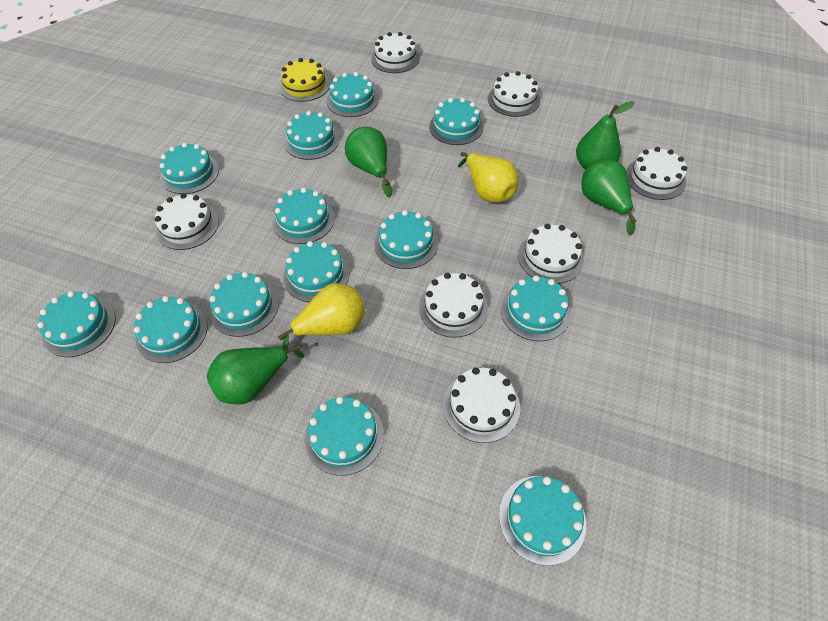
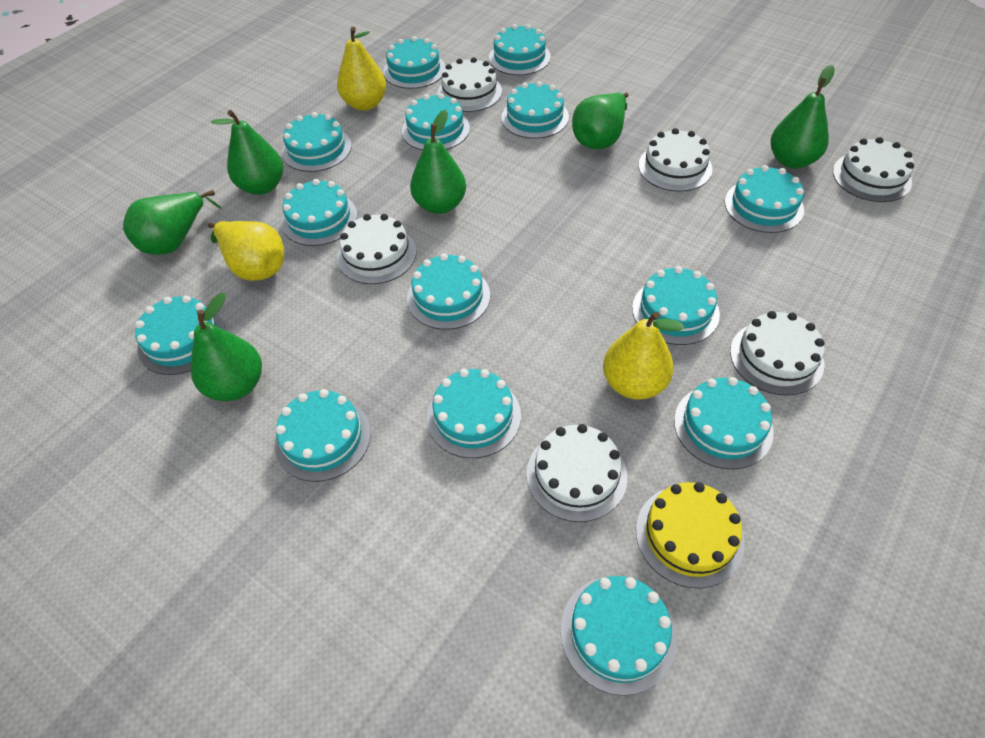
green pear: 4 -> 6
turquoise cake: 13 -> 14
white cake: 7 -> 6
yellow pear: 2 -> 3

